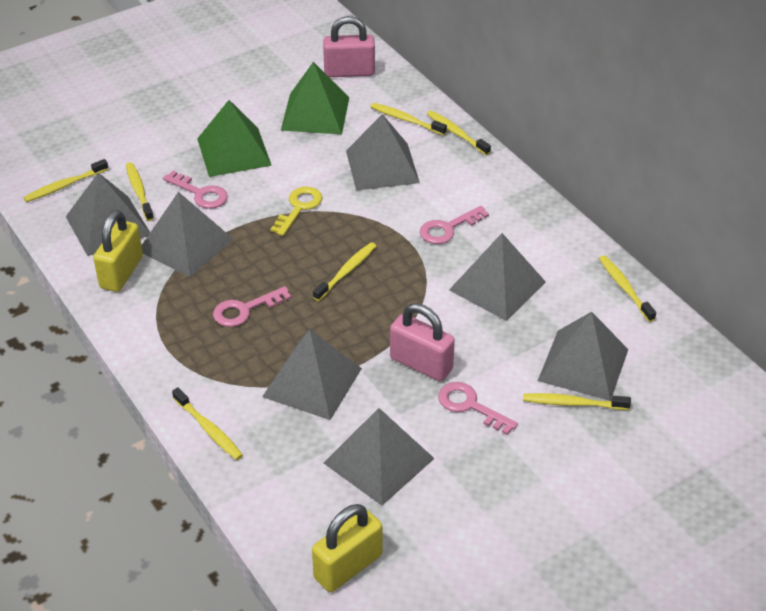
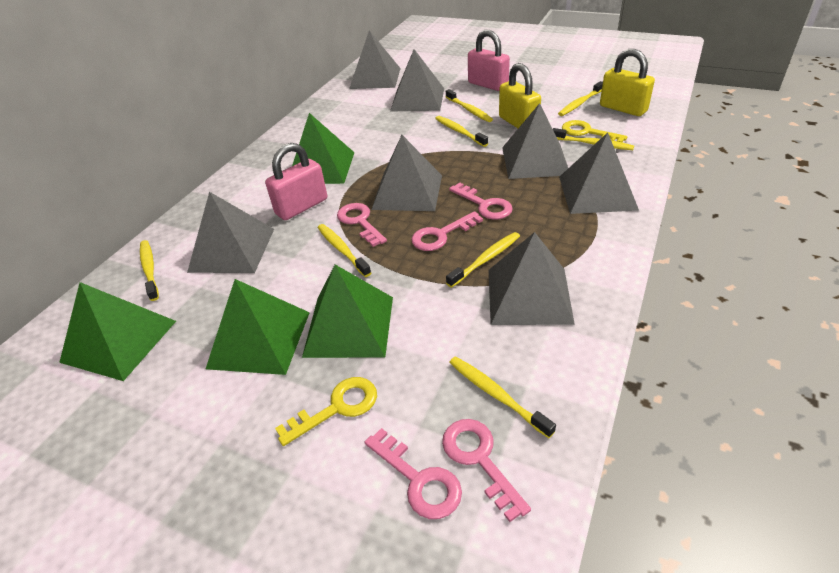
green pyramid: 2 -> 4
pink key: 4 -> 5
yellow key: 1 -> 2

